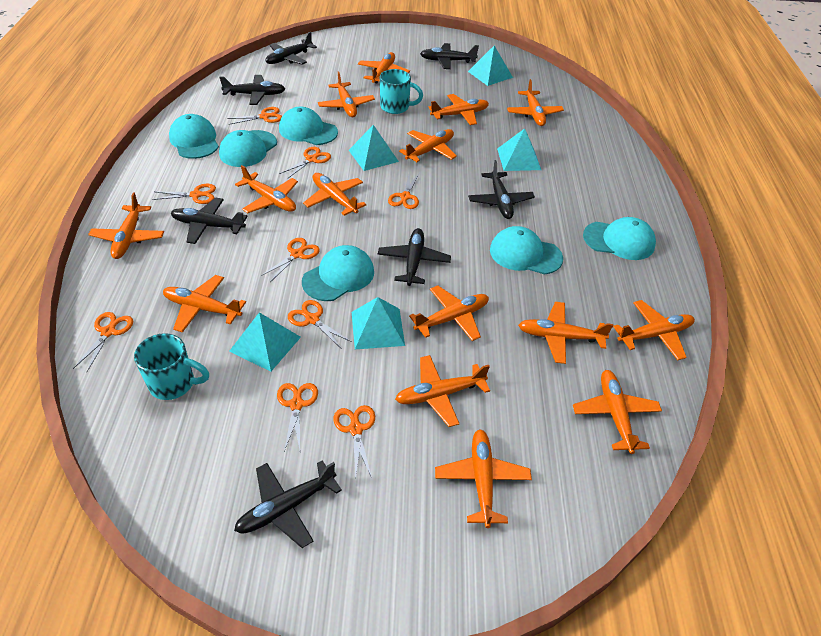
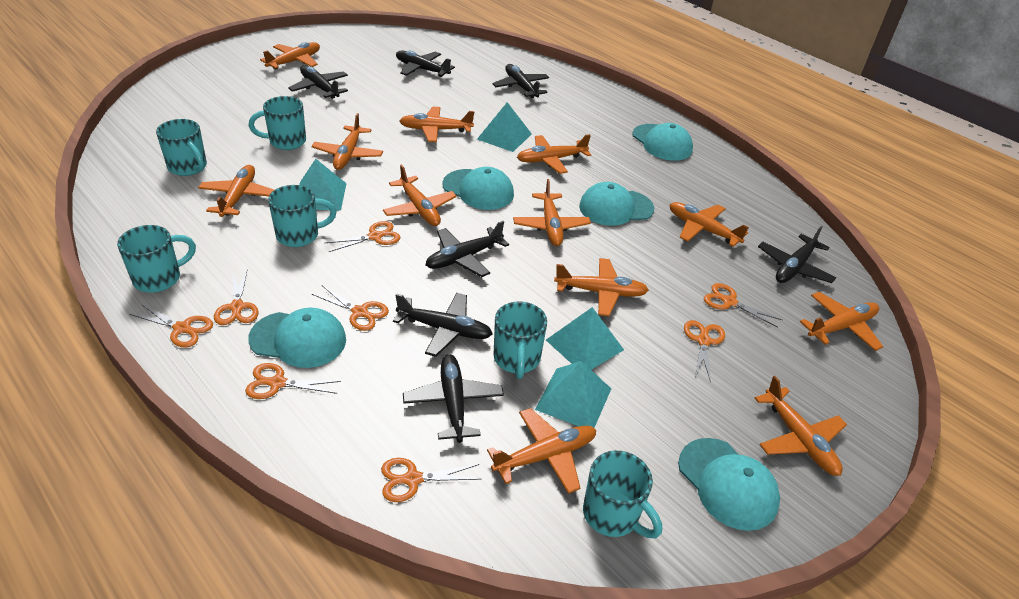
orange plane: 15 -> 12
orange scissors: 9 -> 8
turquoise cap: 6 -> 5
turquoise mug: 2 -> 6
turquoise pyramid: 5 -> 4

